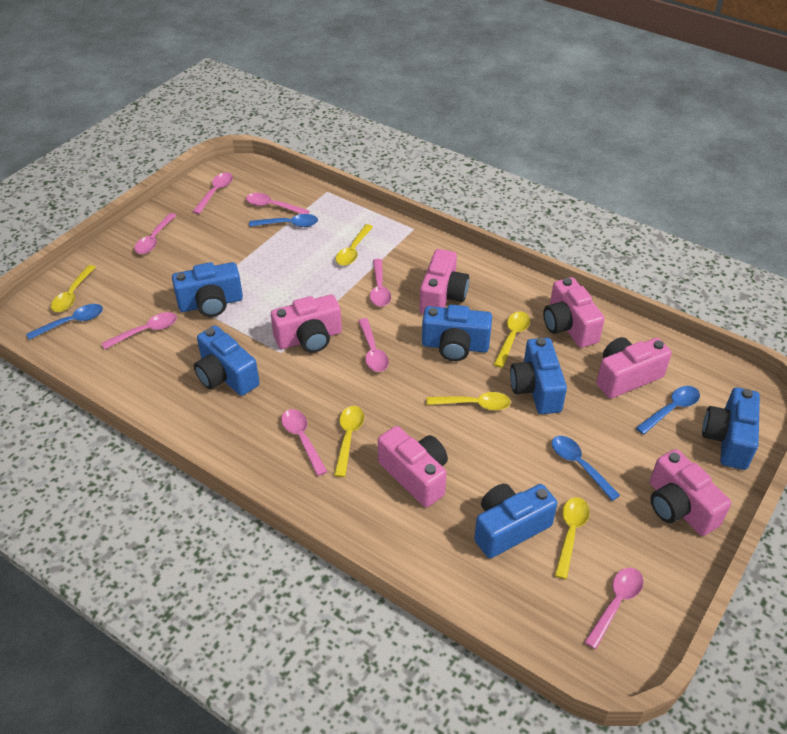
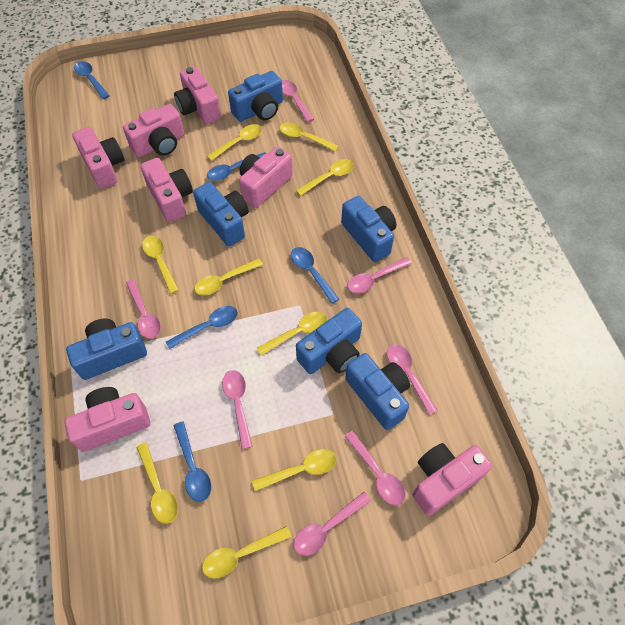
blue spoon: 4 -> 5
pink camera: 6 -> 7
pink spoon: 8 -> 7
yellow spoon: 6 -> 9

